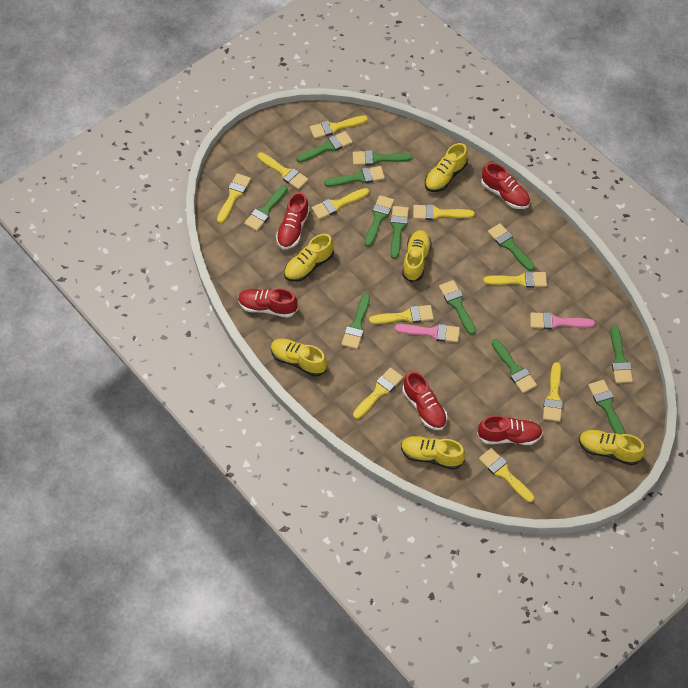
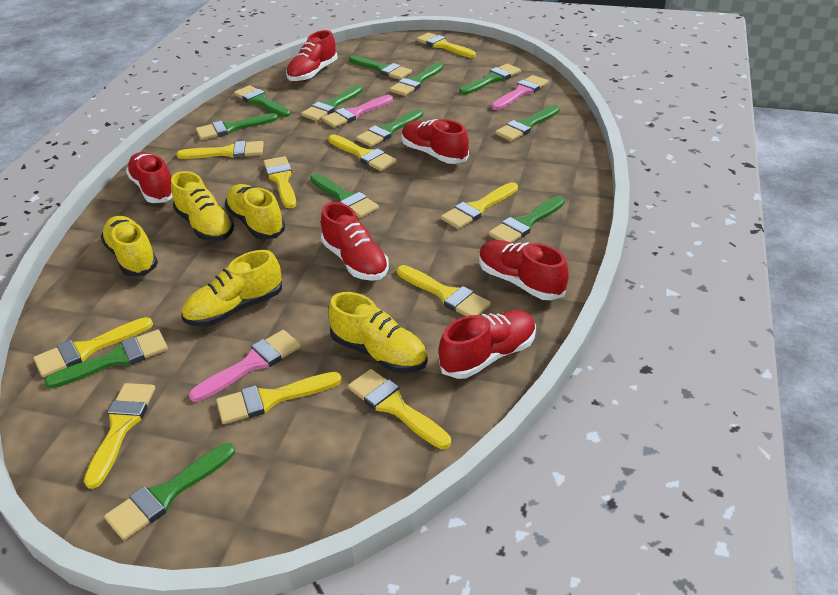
pink brush: 2 -> 3
red shoe: 5 -> 6
yellow shoe: 6 -> 5

